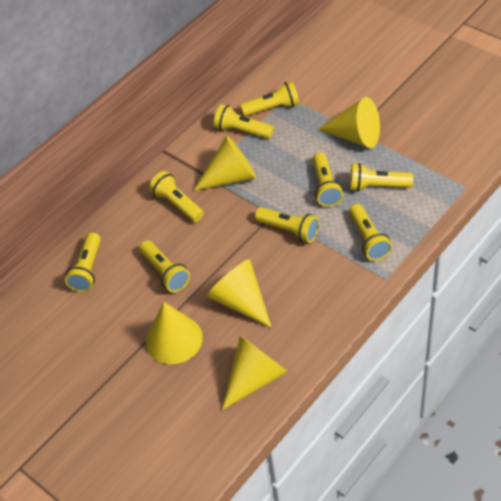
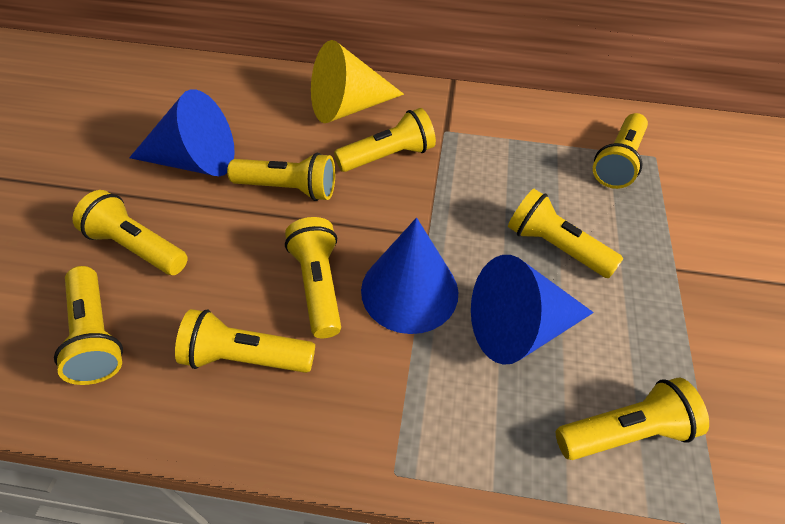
blue cone: 0 -> 3
yellow cone: 5 -> 1

